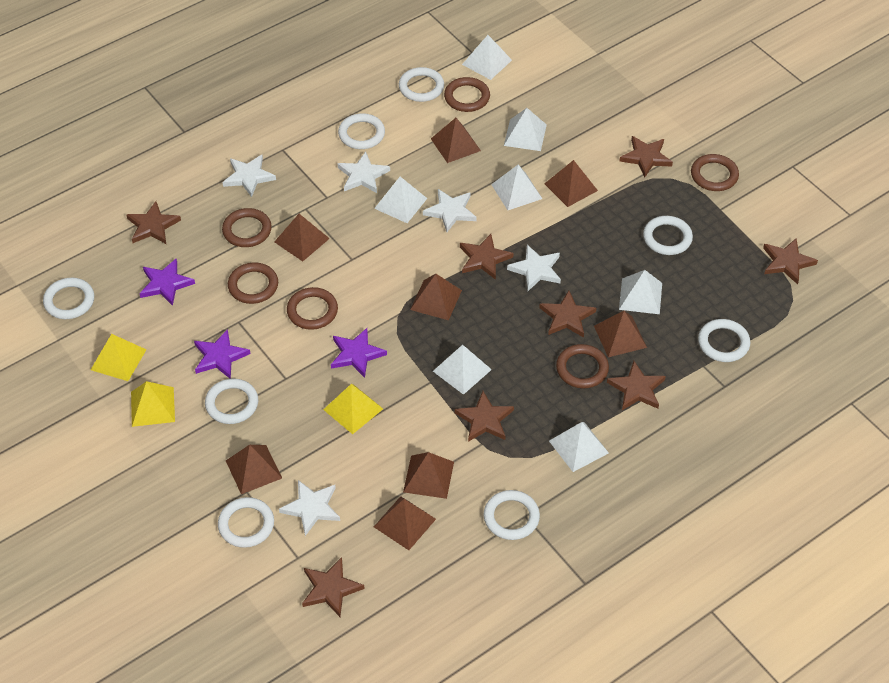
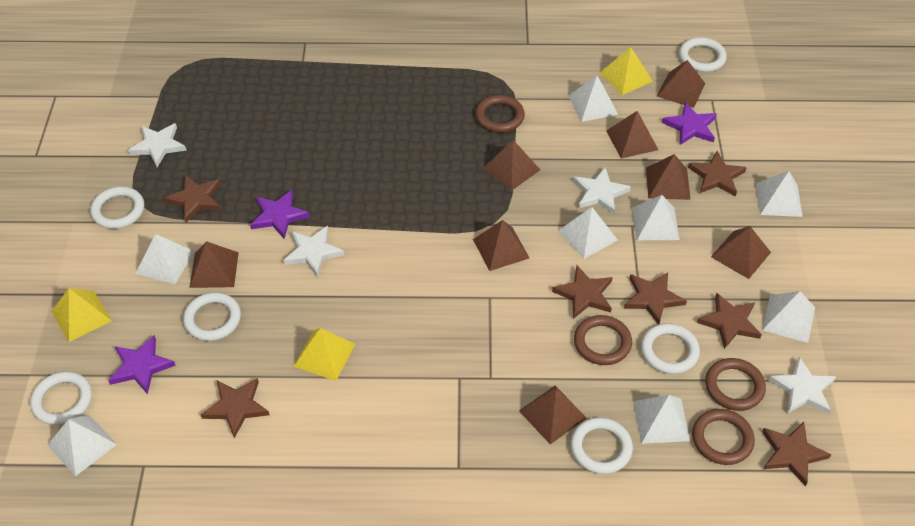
brown ring: 6 -> 4
brown star: 8 -> 7
white pyramid: 7 -> 8
white ring: 8 -> 6
white star: 5 -> 4

